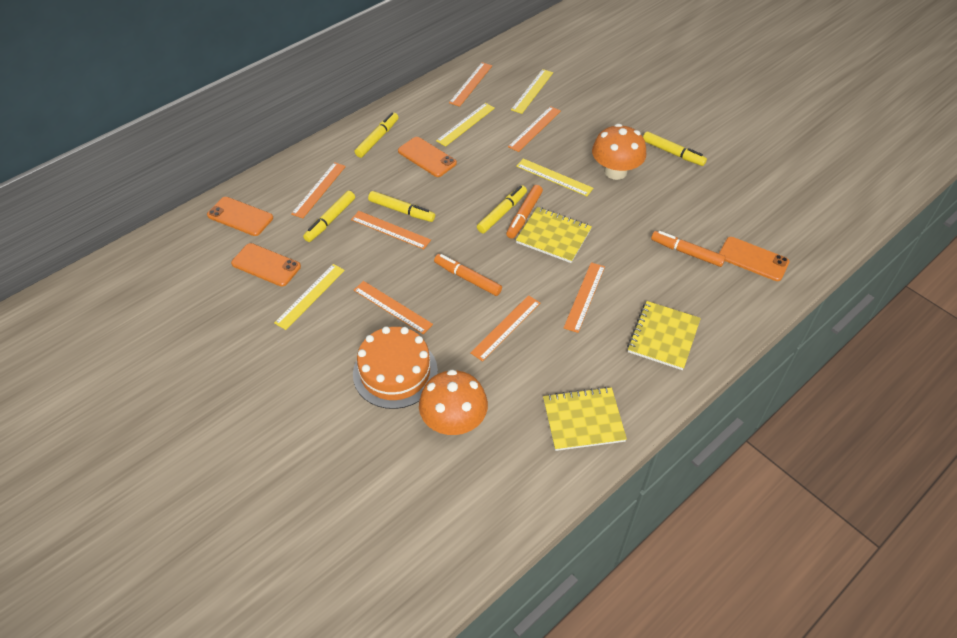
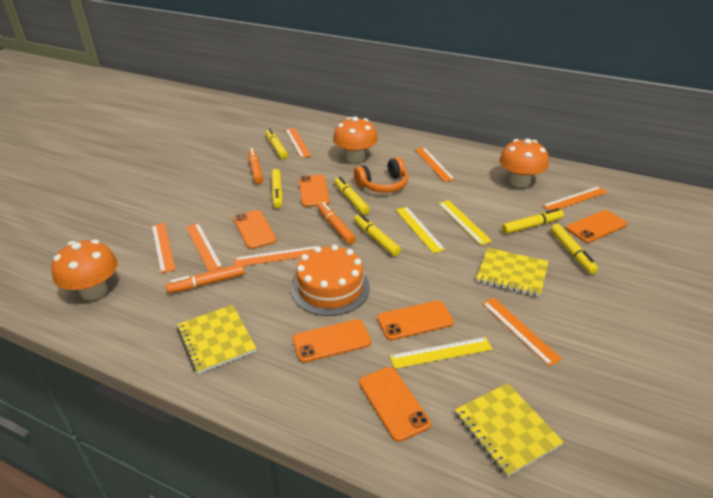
orange headphones: 0 -> 1
orange mushroom: 2 -> 3
orange phone: 4 -> 6
yellow marker: 5 -> 6
yellow ruler: 4 -> 3

